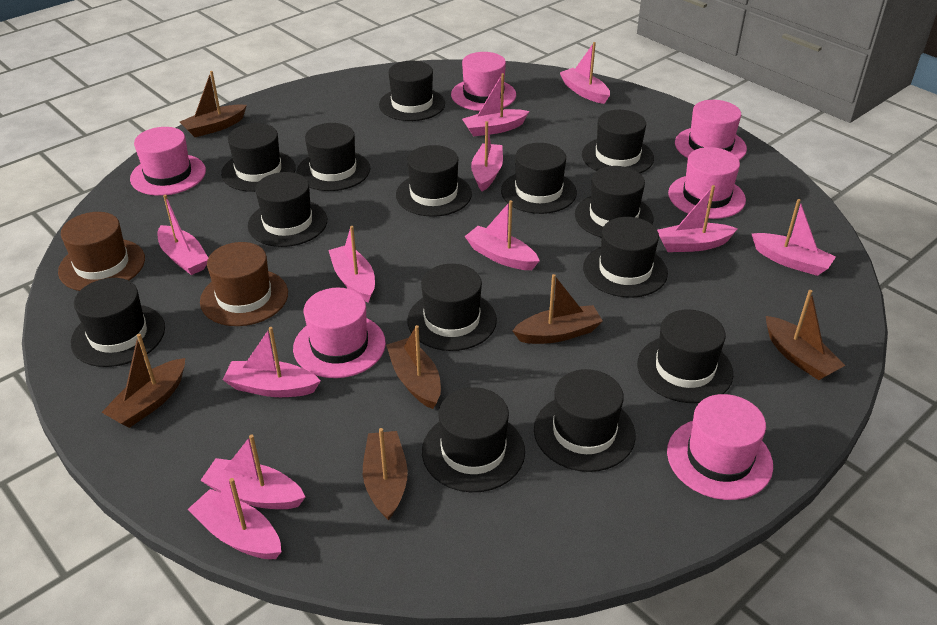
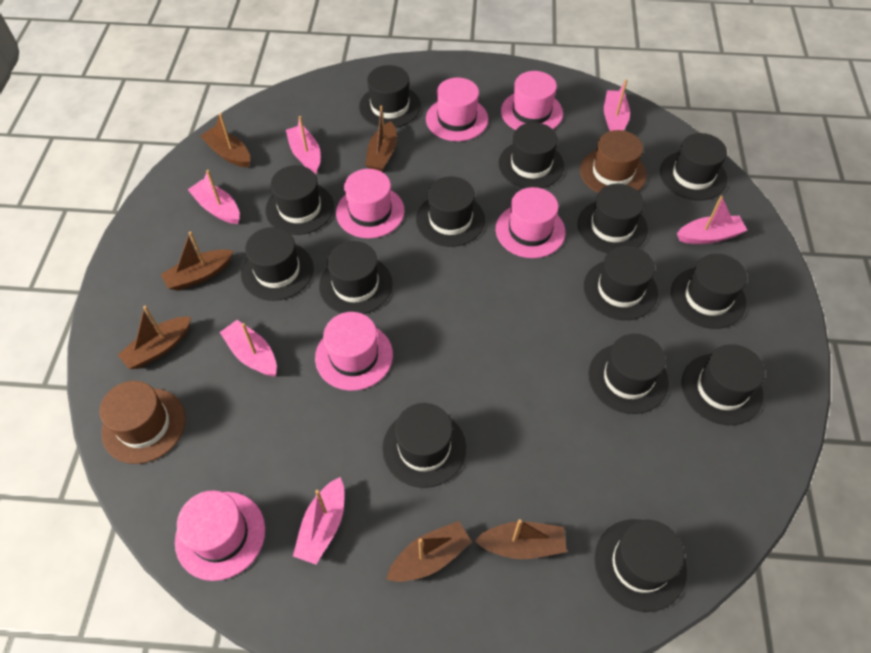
pink boat: 11 -> 6

